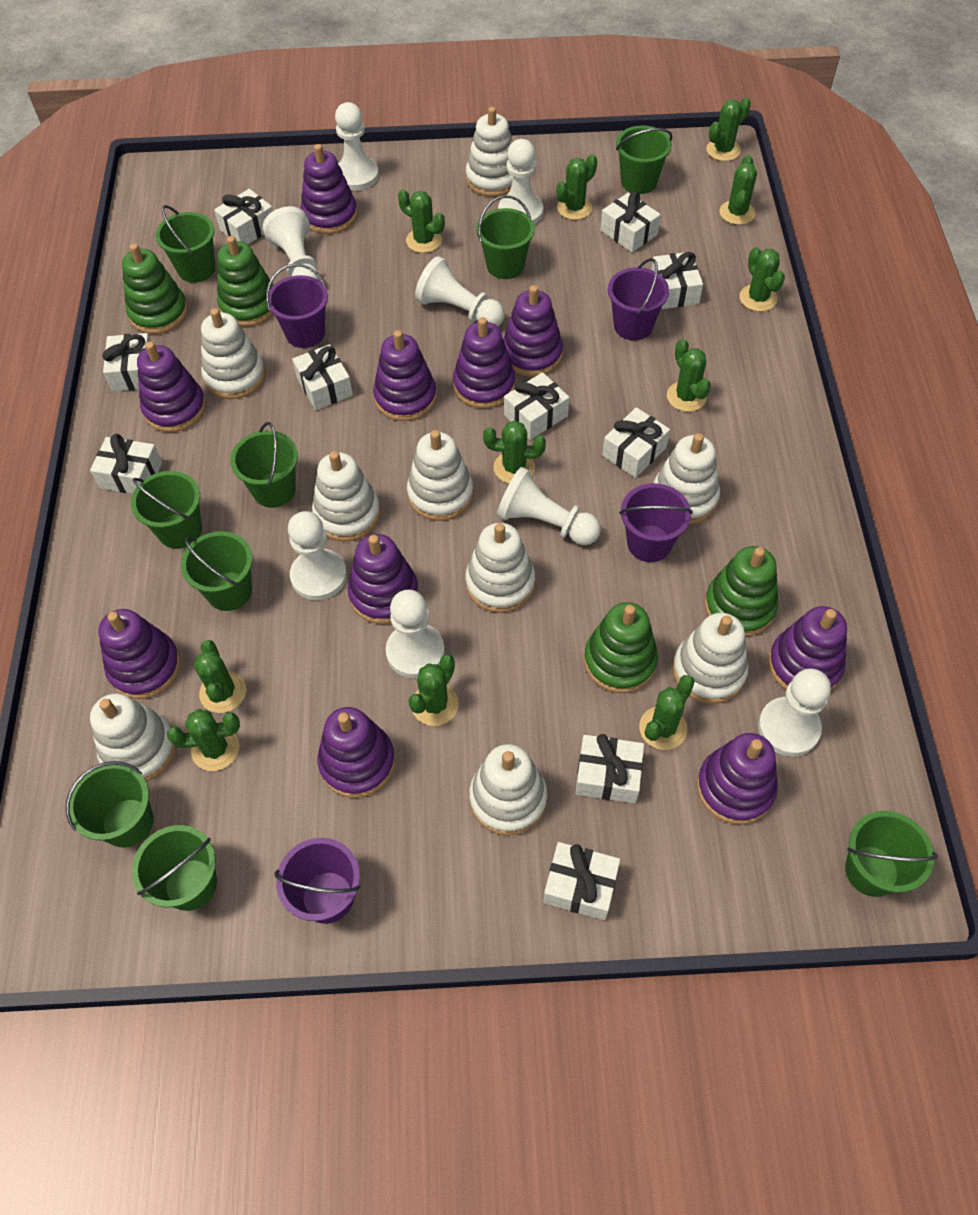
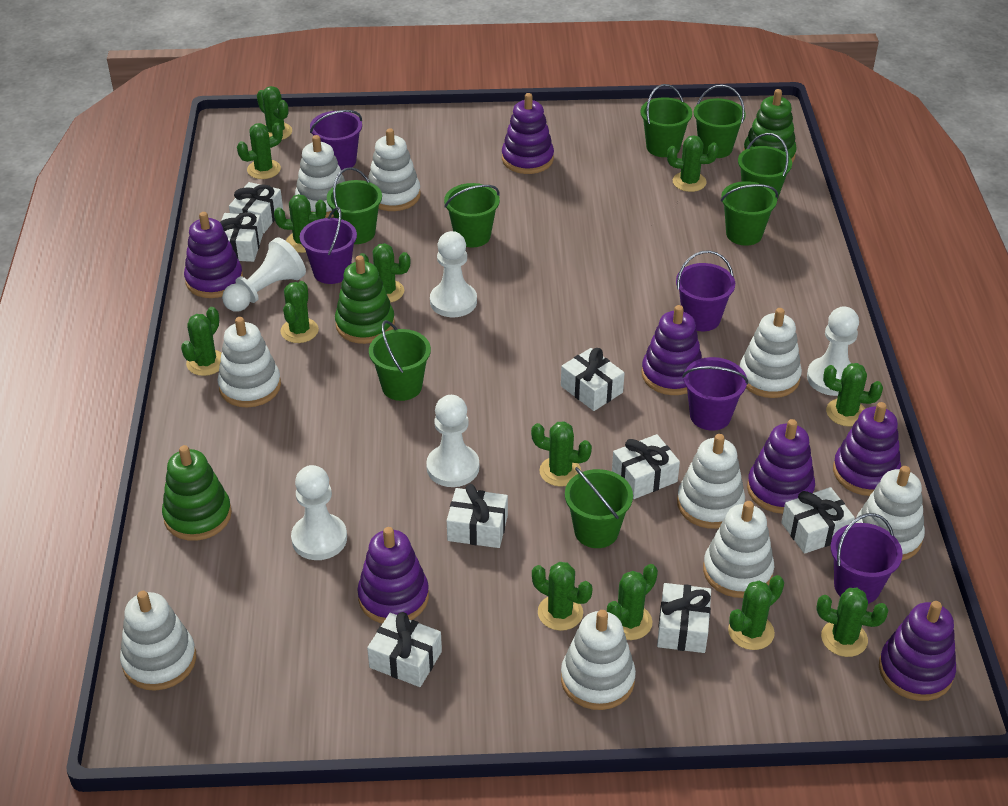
green bucket: 9 -> 8
green cactus: 11 -> 13
green stacking toy: 4 -> 3
purple bucket: 4 -> 5
purple stacking toy: 10 -> 7
white gift: 10 -> 8
white pawn: 8 -> 5

